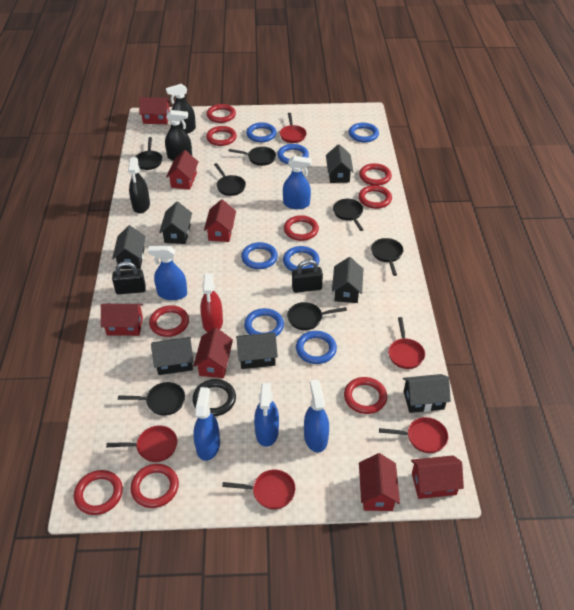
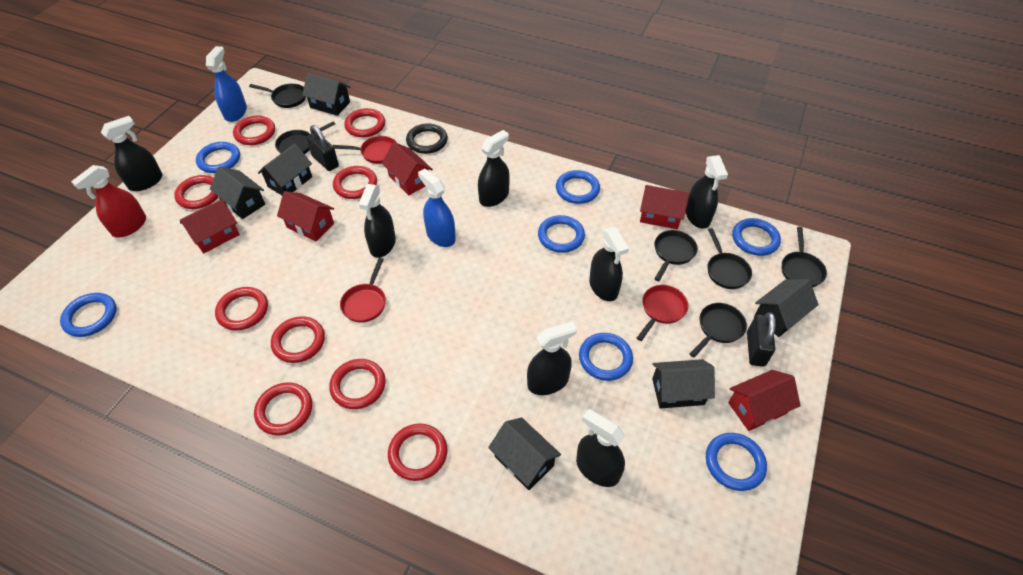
black house: 7 -> 6
black pan: 7 -> 6
black spray bottle: 3 -> 7
blue spray bottle: 5 -> 2
red house: 7 -> 5
red pan: 5 -> 3

